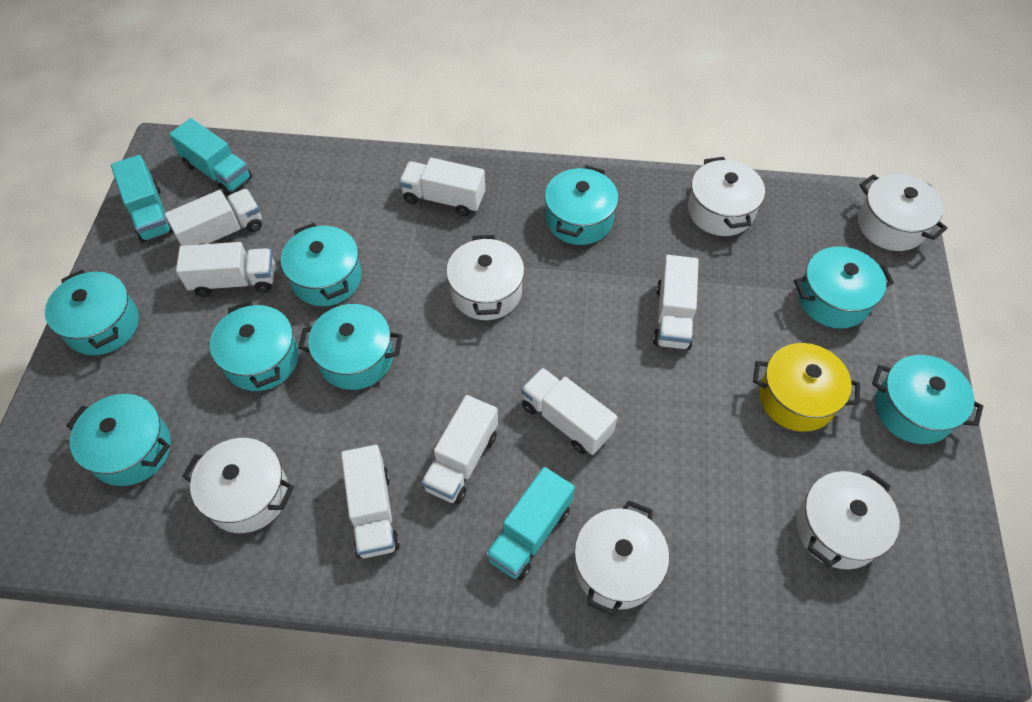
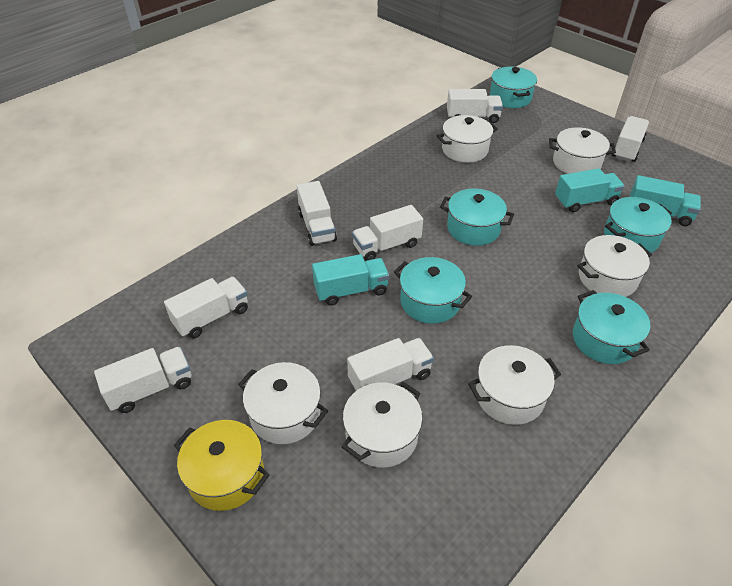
turquoise pot: 8 -> 5

